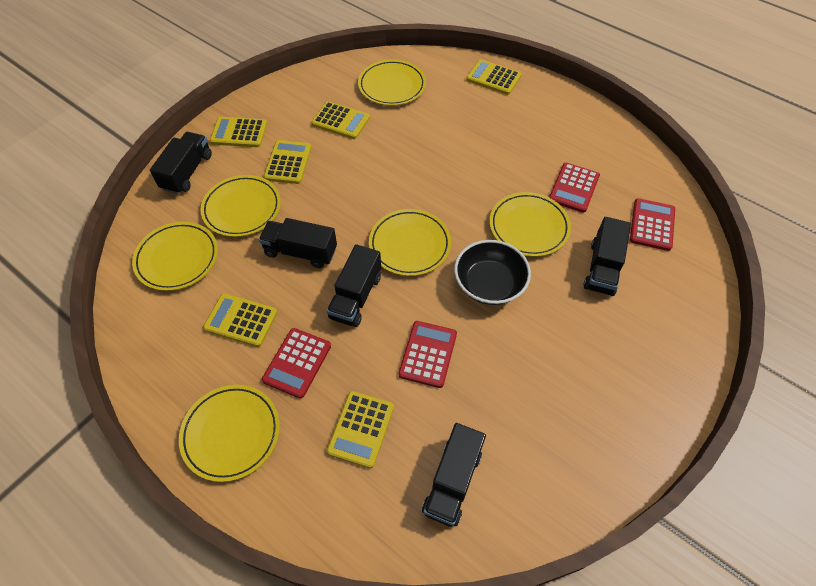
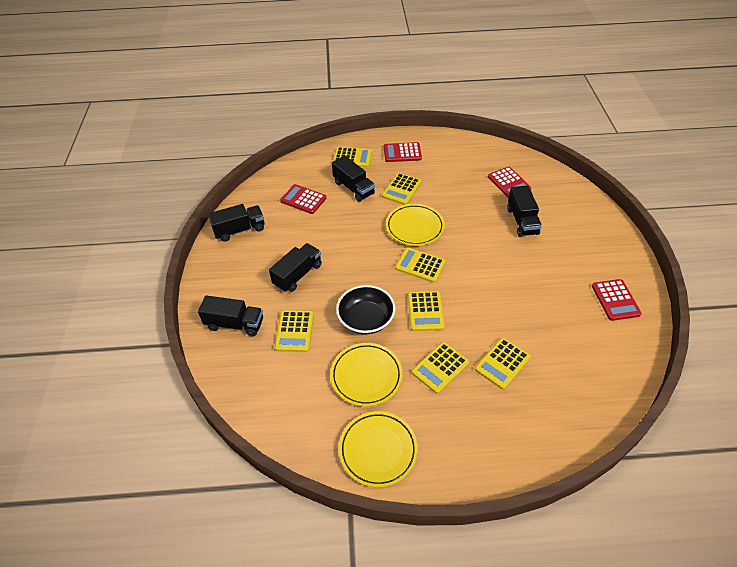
yellow calculator: 6 -> 7
yellow plate: 6 -> 3

